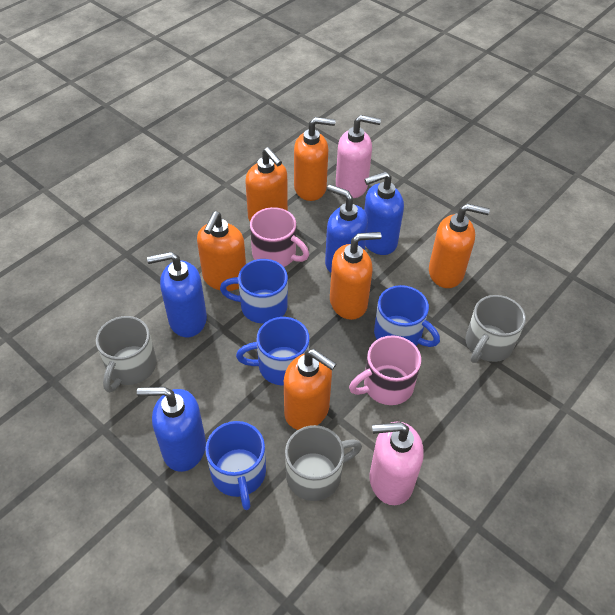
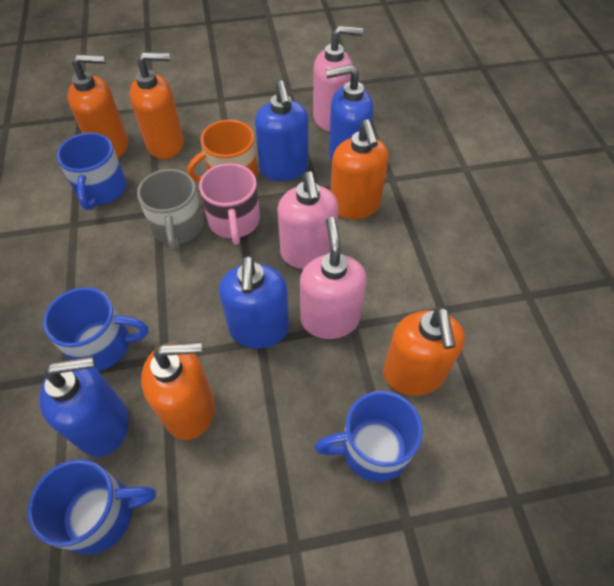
grey mug: 3 -> 1
orange mug: 0 -> 1
orange soap dispenser: 6 -> 5
pink mug: 2 -> 1
pink soap dispenser: 2 -> 3

